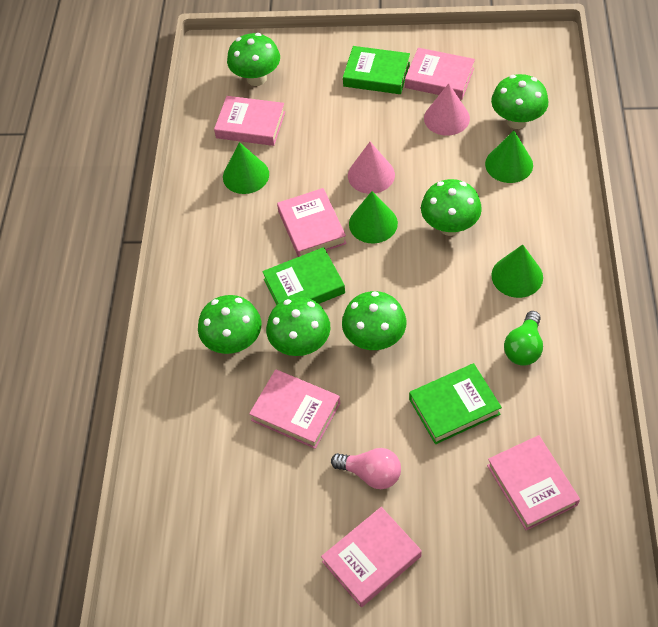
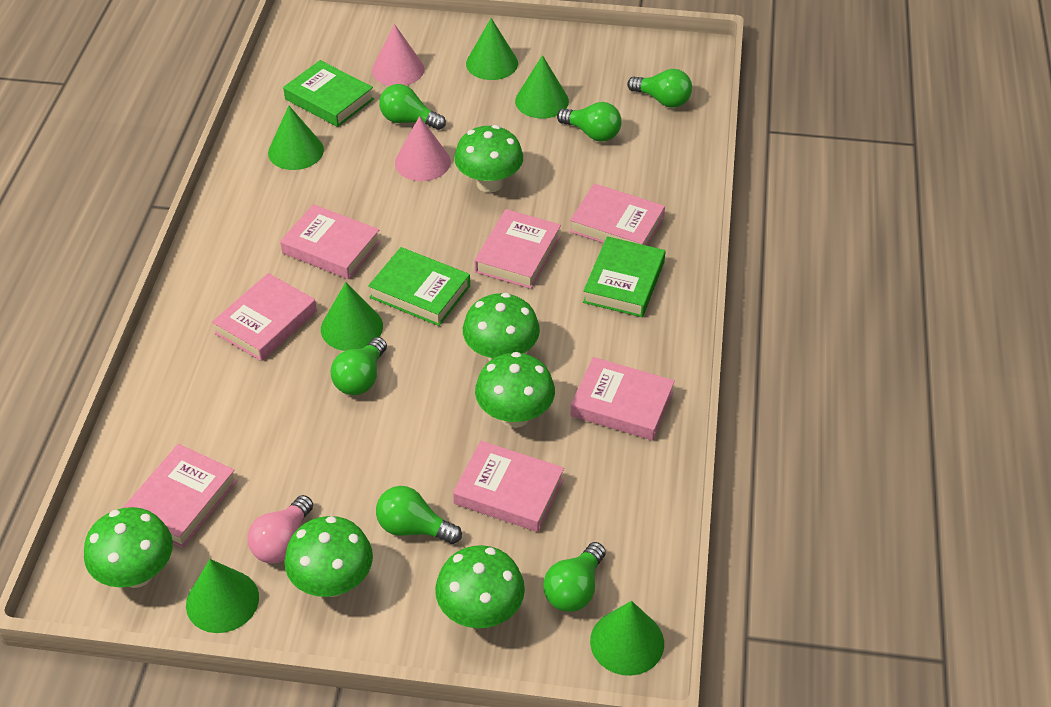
green cone: 4 -> 6
green light bulb: 1 -> 6
pink book: 6 -> 7

